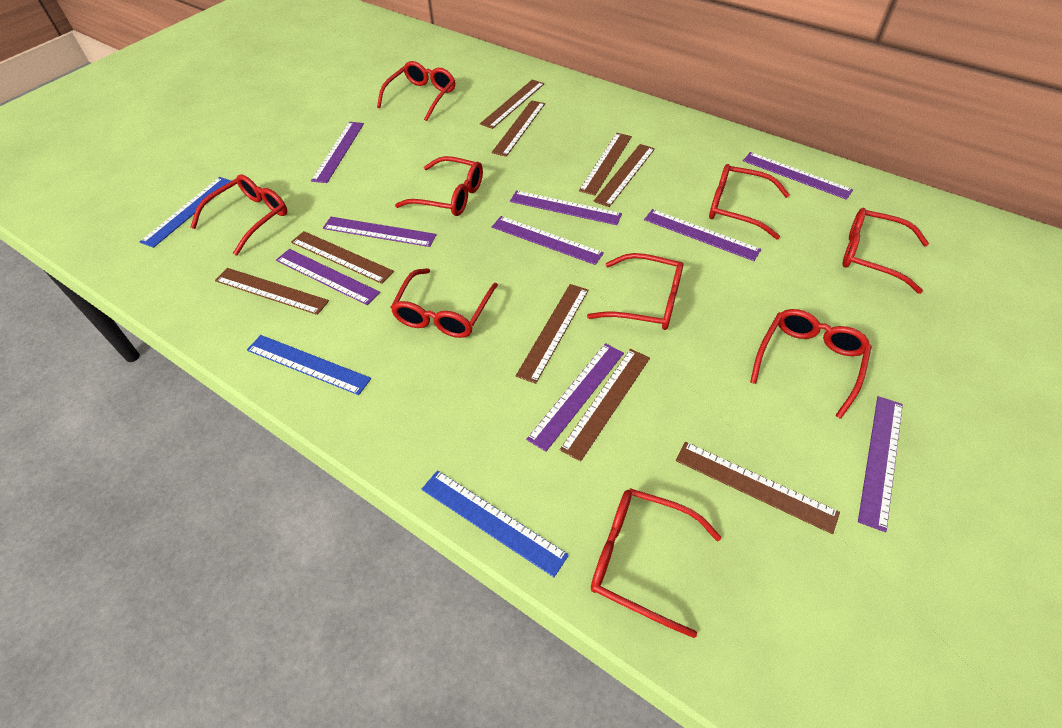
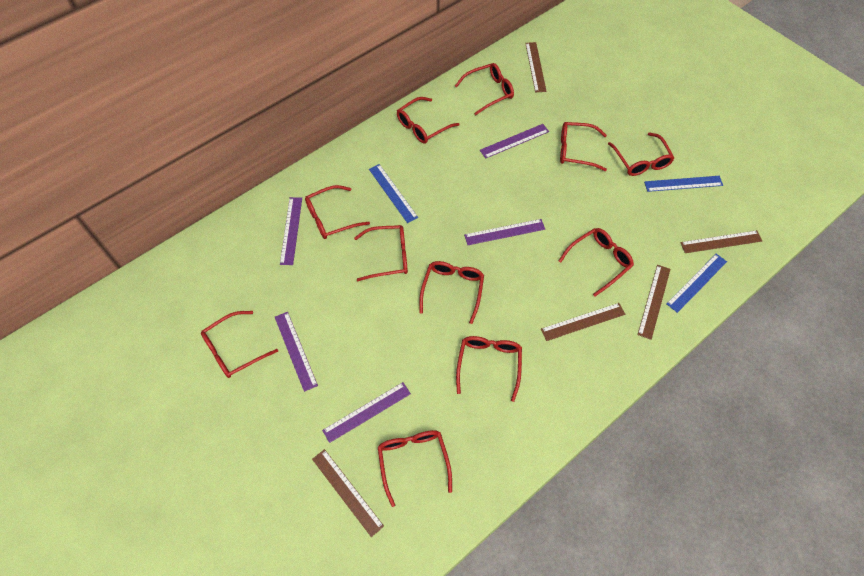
brown ruler: 9 -> 5
purple ruler: 9 -> 5
red glasses: 9 -> 11

